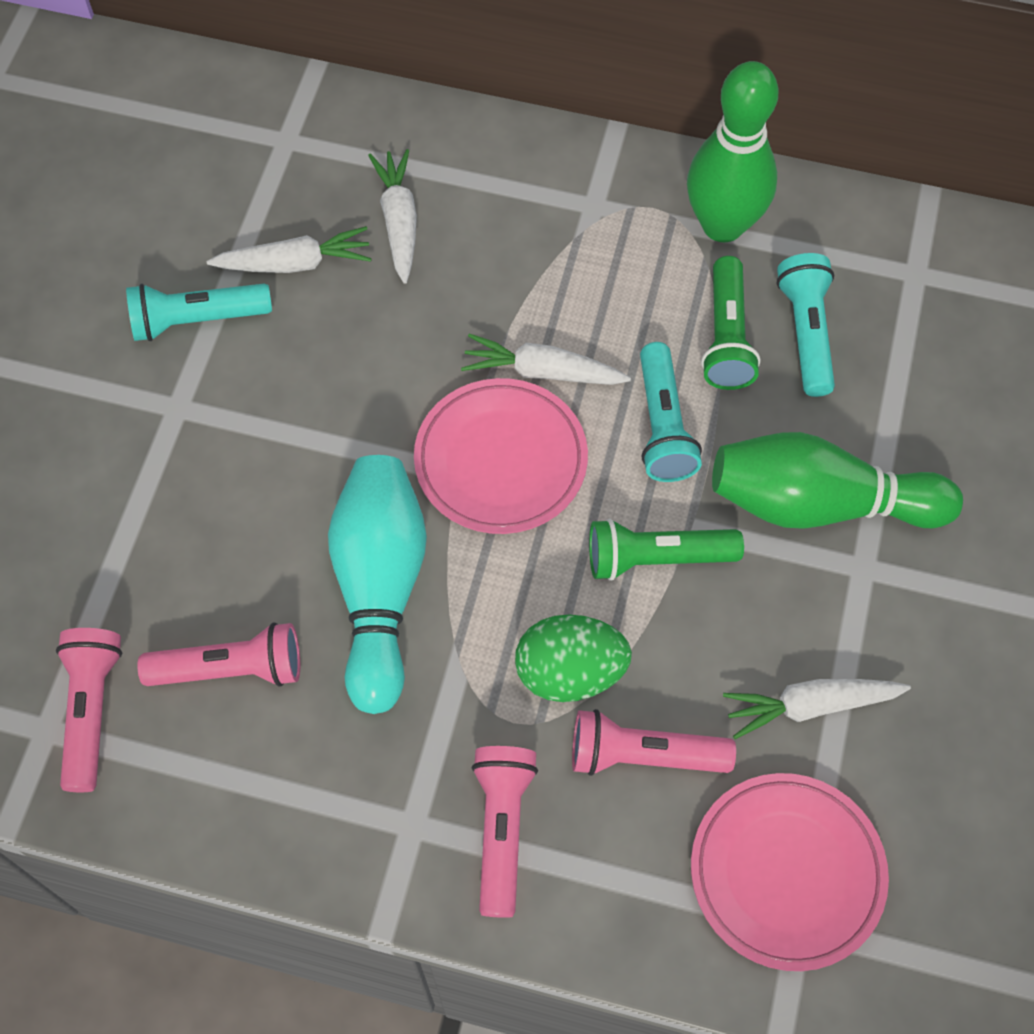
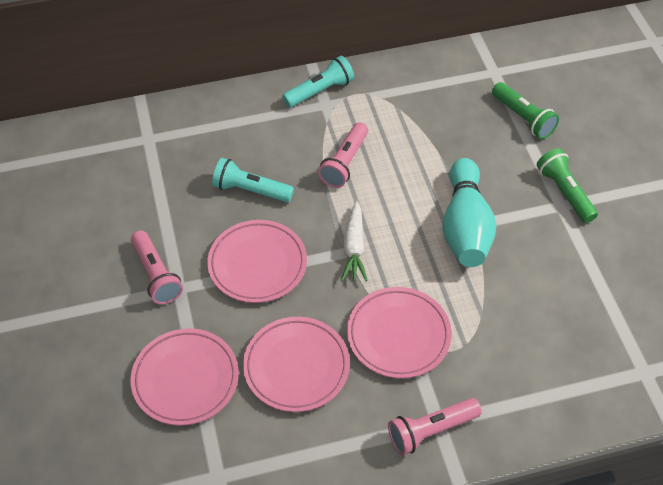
green bowling pin: 2 -> 0
green egg: 1 -> 0
pink flashlight: 4 -> 3
pink plate: 2 -> 4
turquoise flashlight: 3 -> 2
white carrot: 4 -> 1

